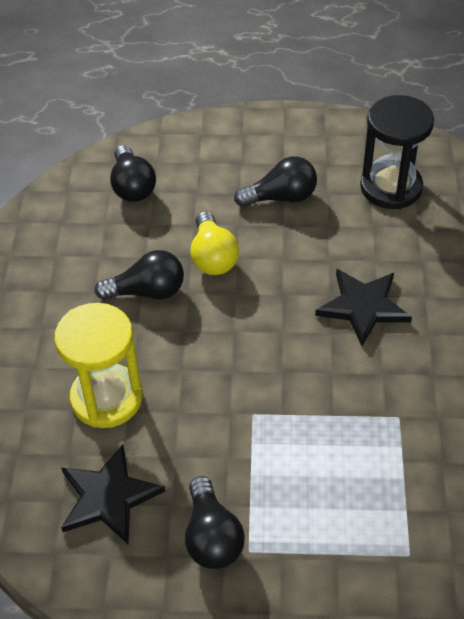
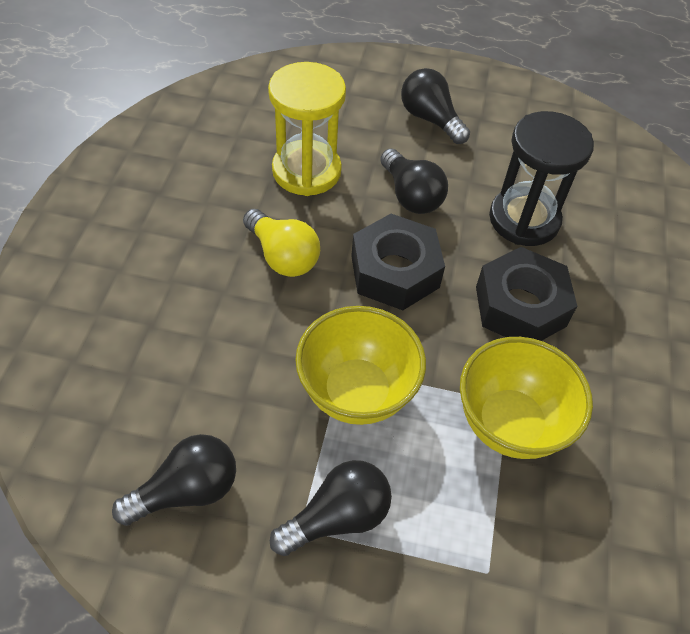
black nut: 0 -> 2
black star: 2 -> 0
yellow bowl: 0 -> 2

